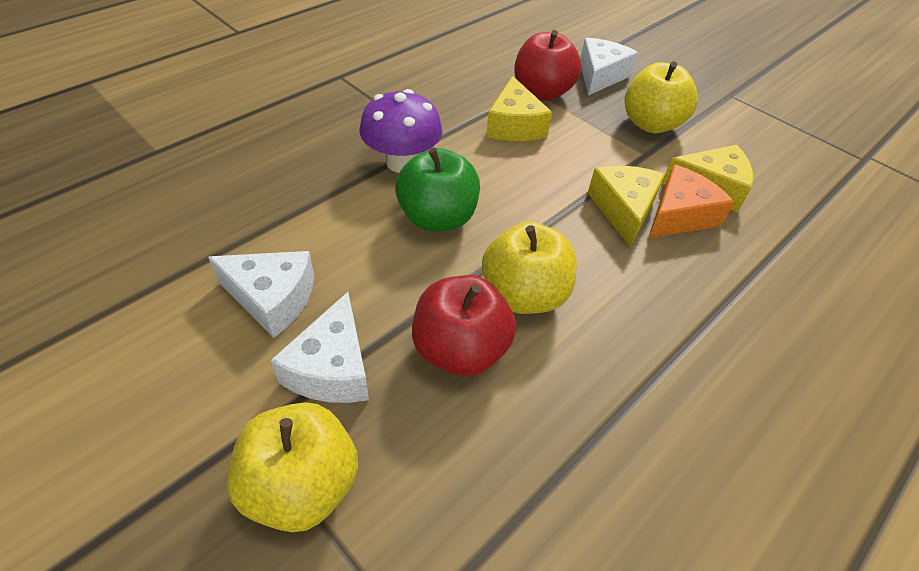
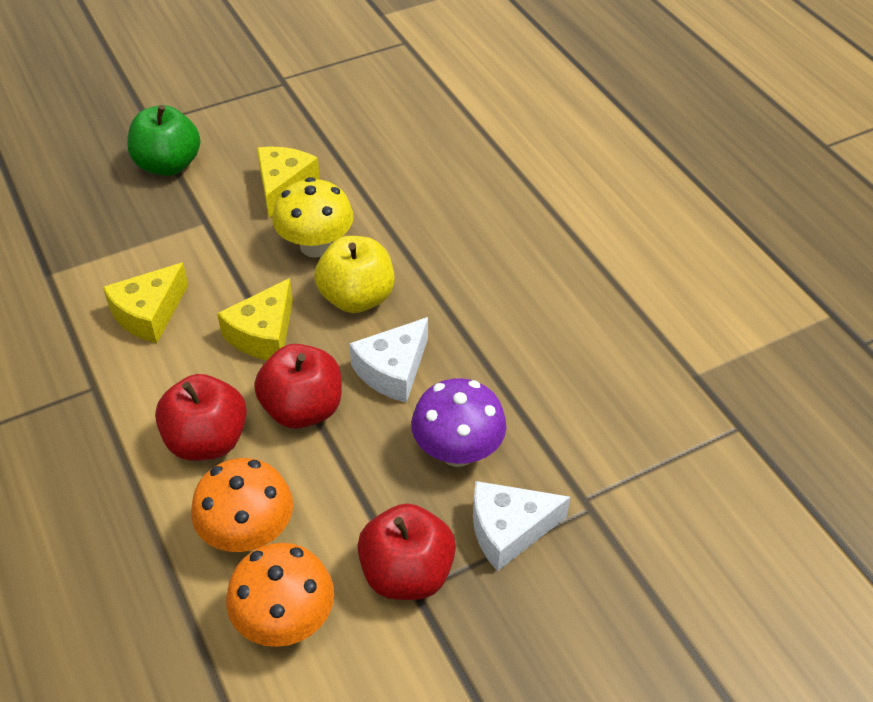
orange cheese: 1 -> 0
orange mushroom: 0 -> 2
red apple: 2 -> 3
white cheese: 3 -> 2
yellow apple: 3 -> 1
yellow mushroom: 0 -> 1

